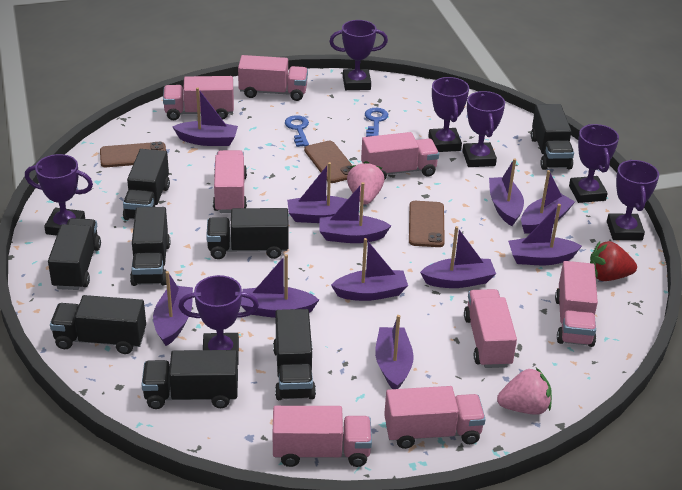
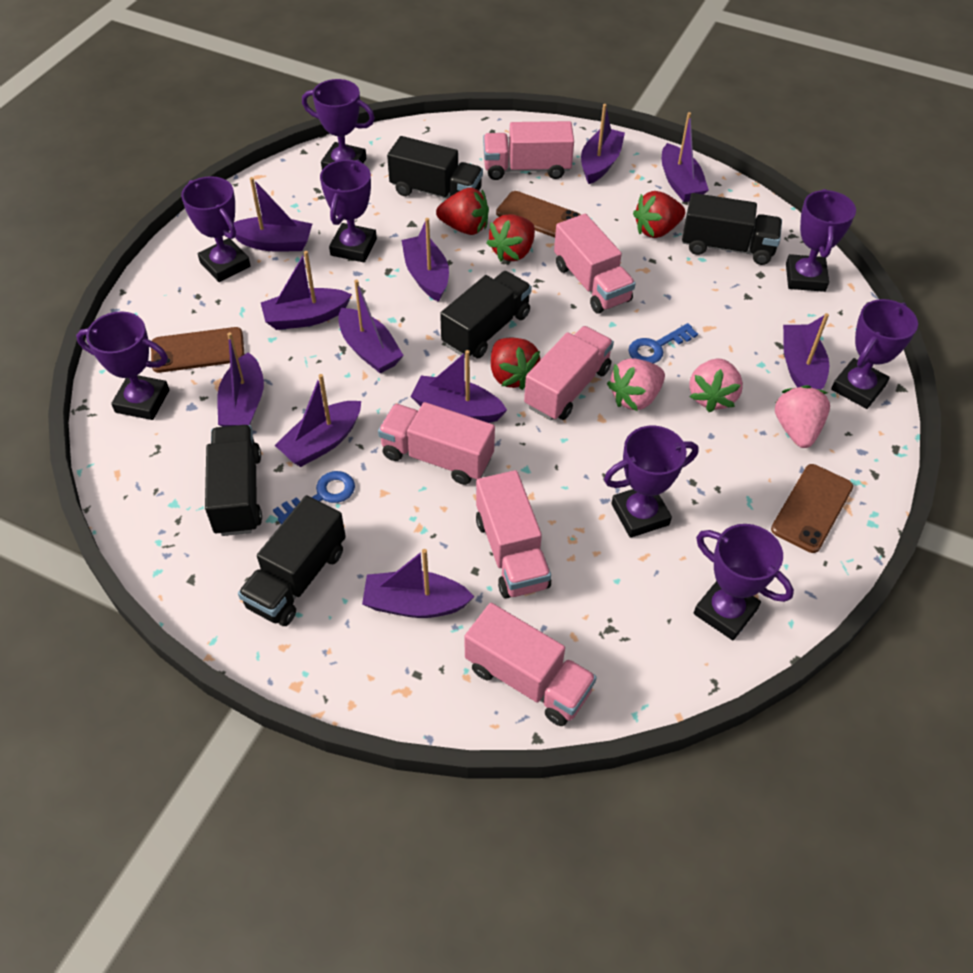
black truck: 8 -> 5
pink strawberry: 2 -> 3
pink truck: 8 -> 6
purple trophy: 7 -> 8
red strawberry: 1 -> 4

